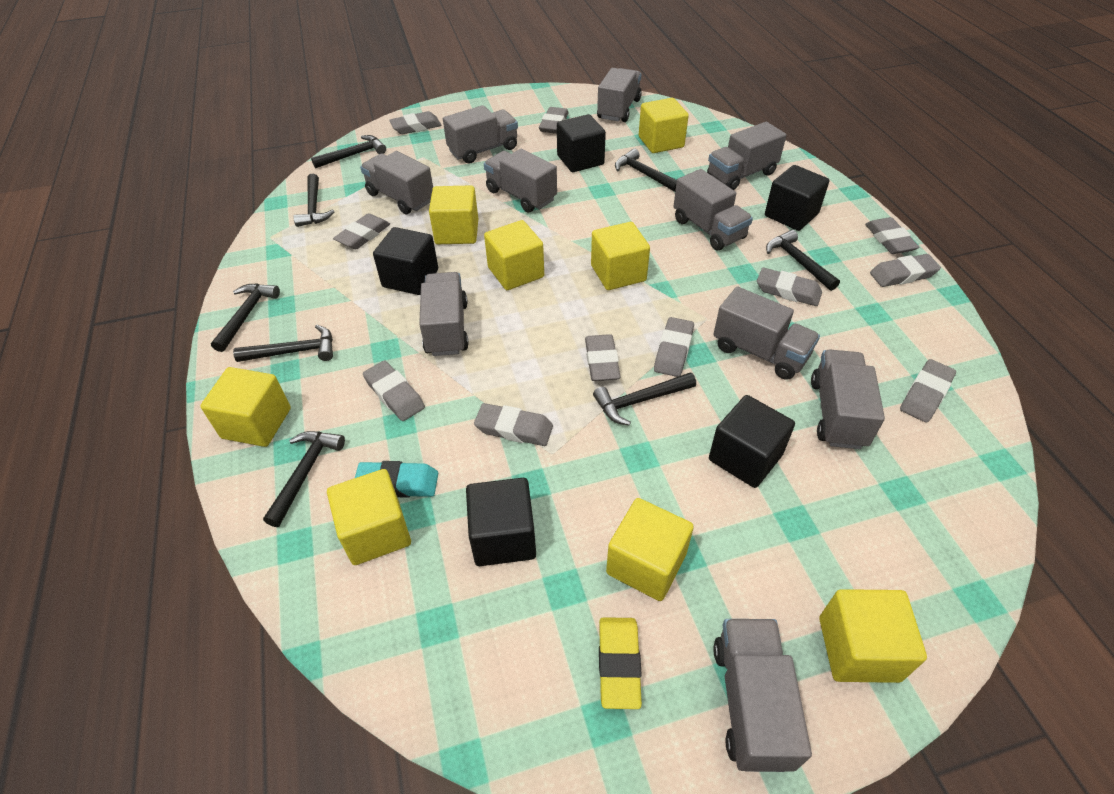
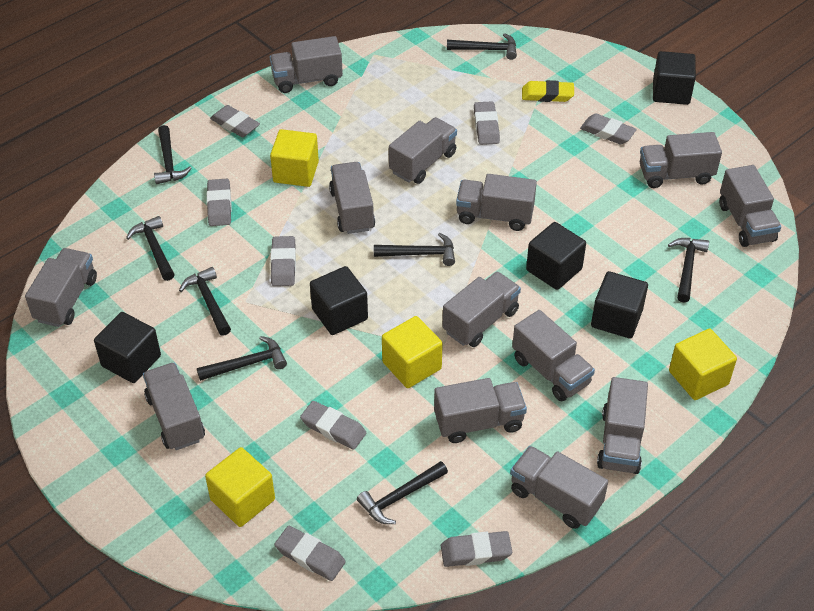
grey eraser: 11 -> 8
grey truck: 10 -> 13
turquoise eraser: 1 -> 0
yellow cube: 8 -> 4

